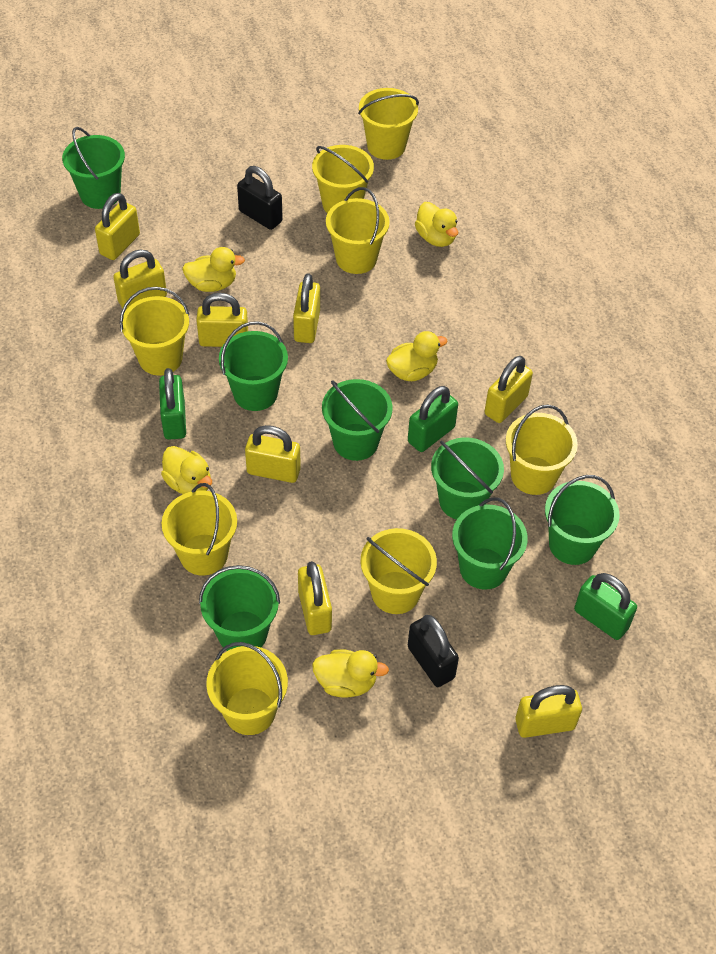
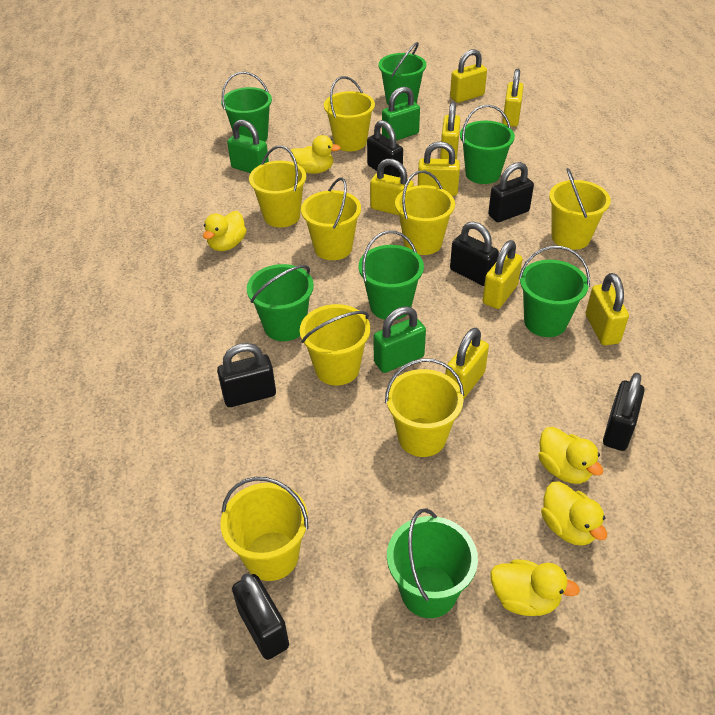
black padlock: 2 -> 6

